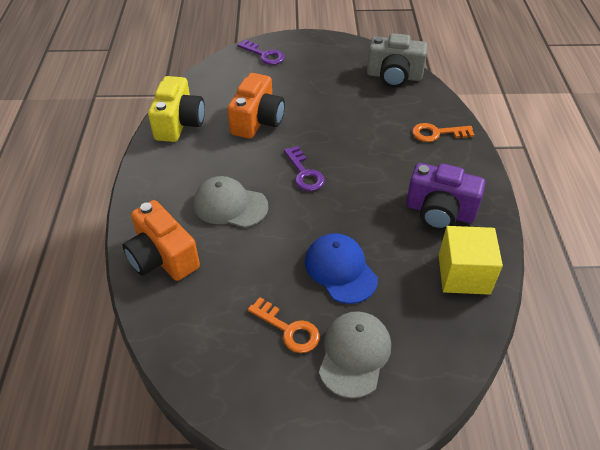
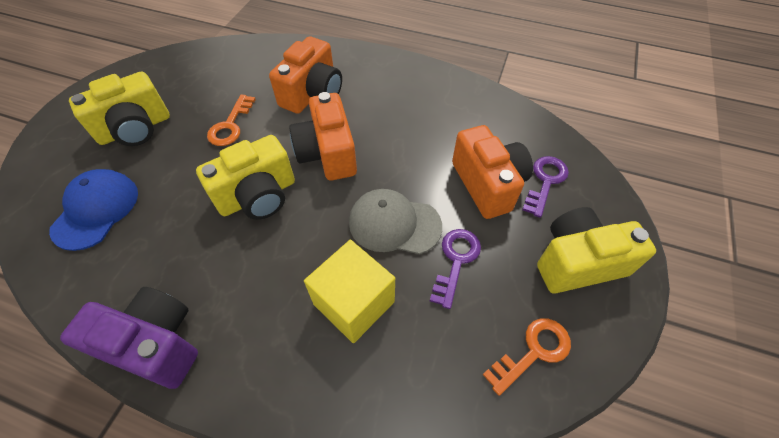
grey camera: 1 -> 0
grey cap: 2 -> 1
orange camera: 2 -> 3
yellow camera: 1 -> 3

